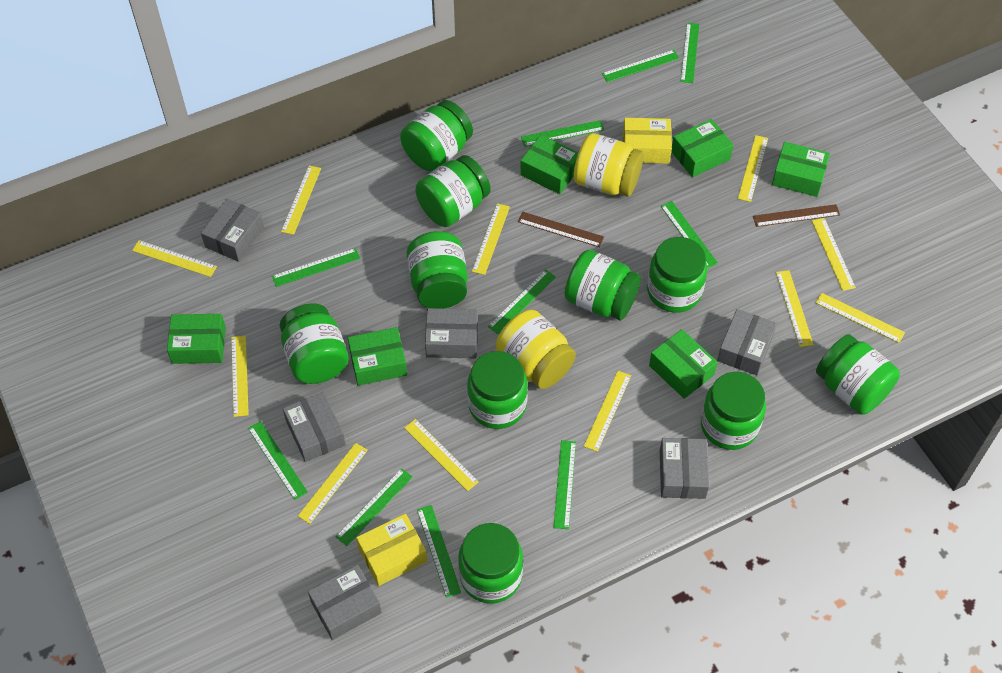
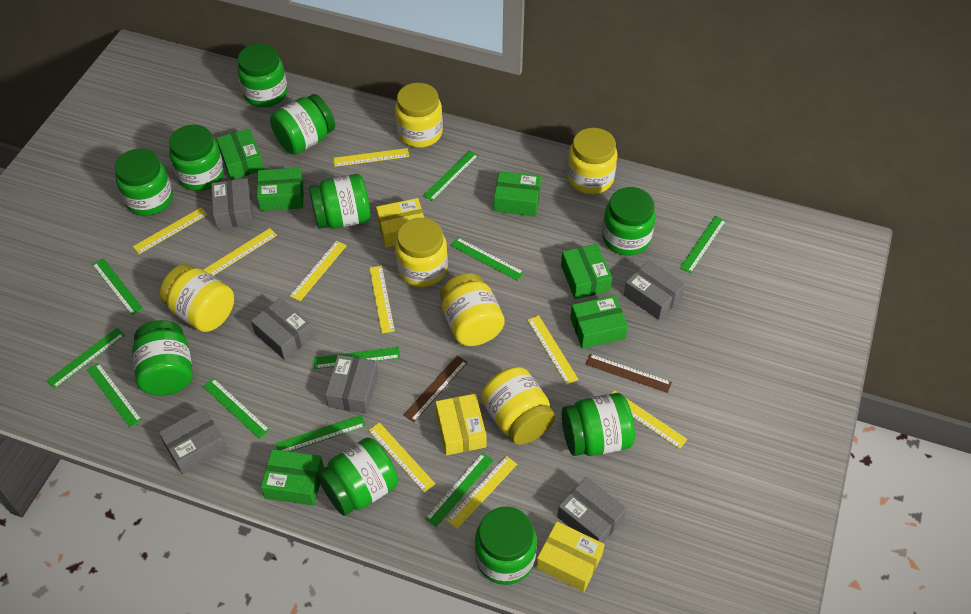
yellow box: 2 -> 3
yellow jar: 2 -> 6
yellow ruler: 11 -> 9

